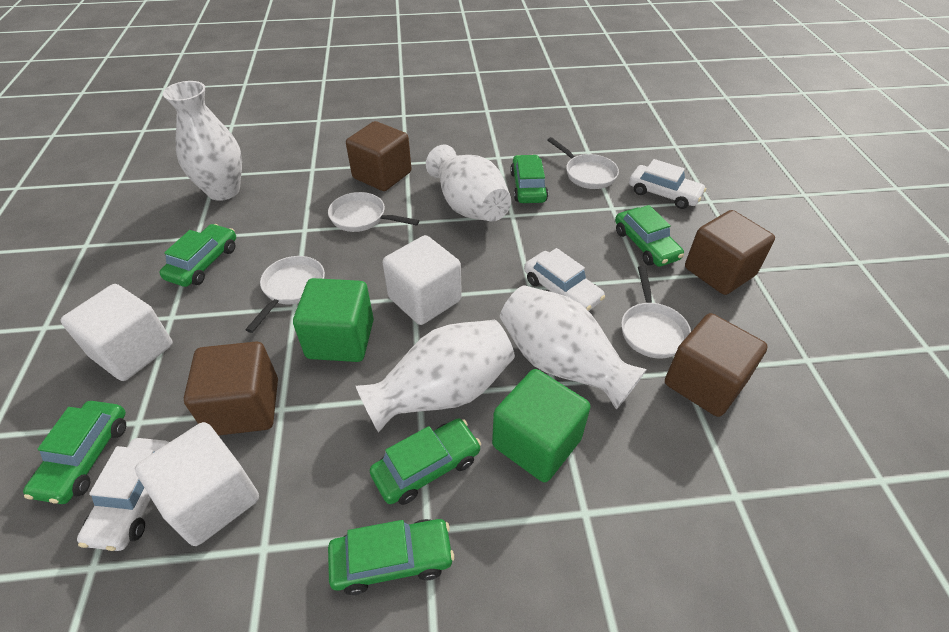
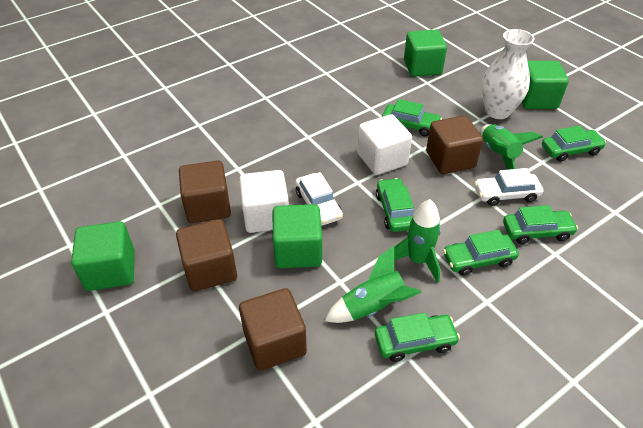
green cube: 2 -> 4
green rocket: 0 -> 3
white car: 3 -> 2
white cube: 3 -> 2
white pan: 4 -> 0
white vase: 4 -> 1

